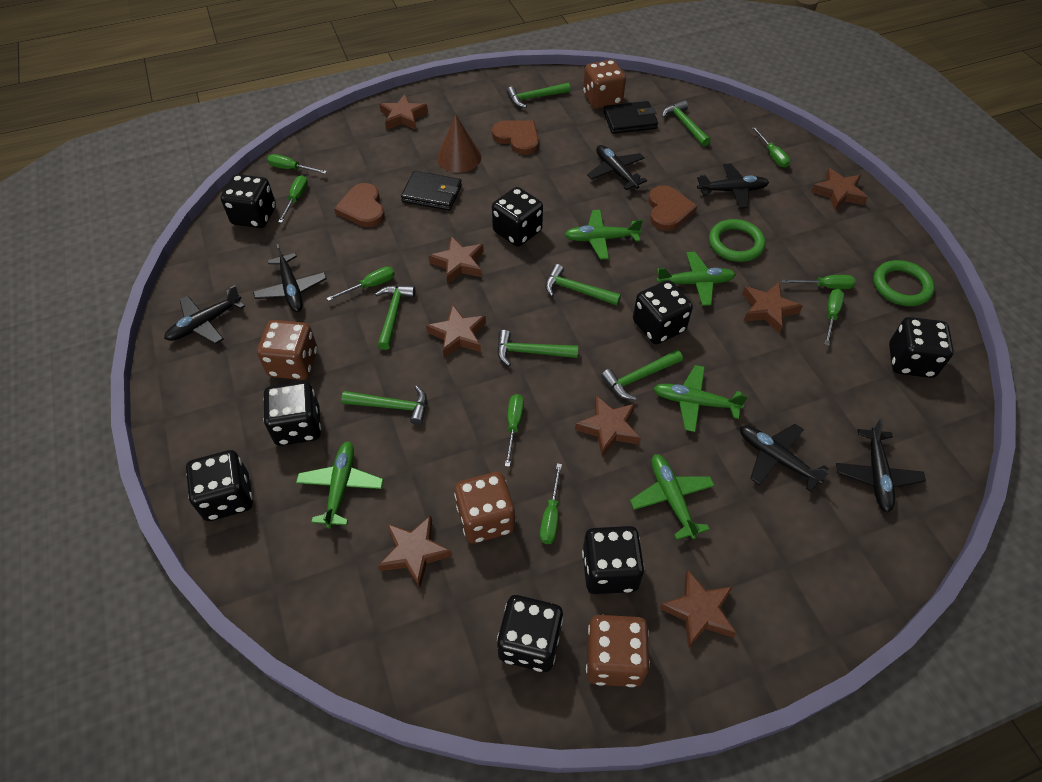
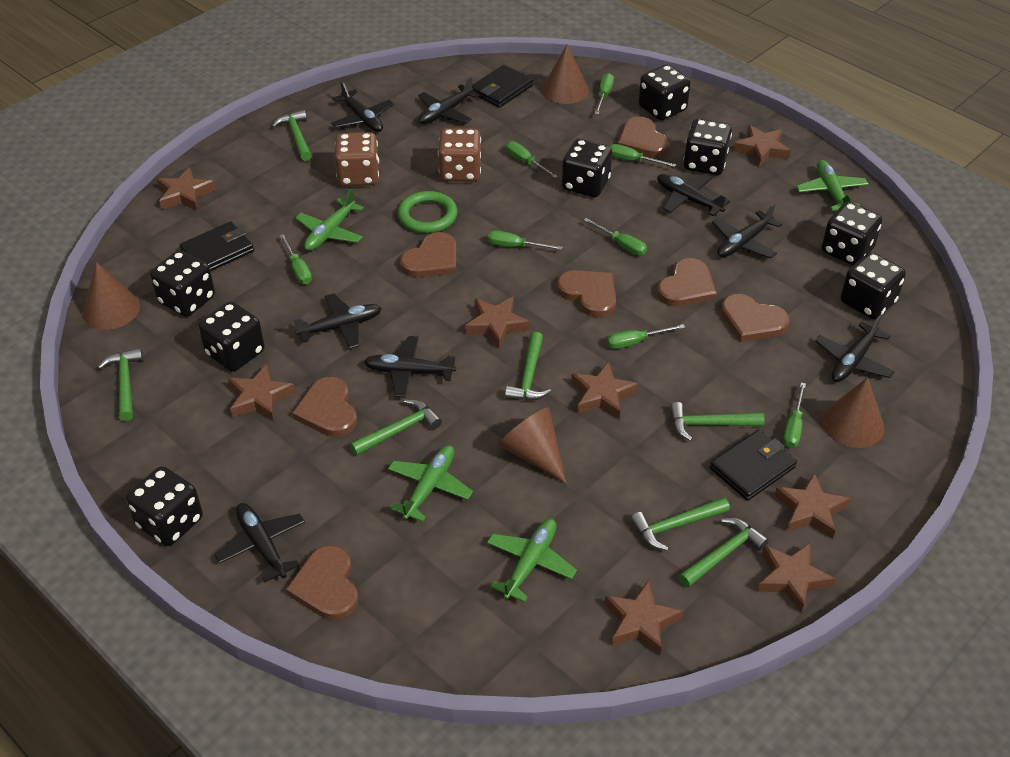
black plane: 6 -> 8
black wallet: 2 -> 3
brown cone: 1 -> 4
brown dice: 4 -> 2
brown heart: 3 -> 7
green plane: 5 -> 4
green ring: 2 -> 1

